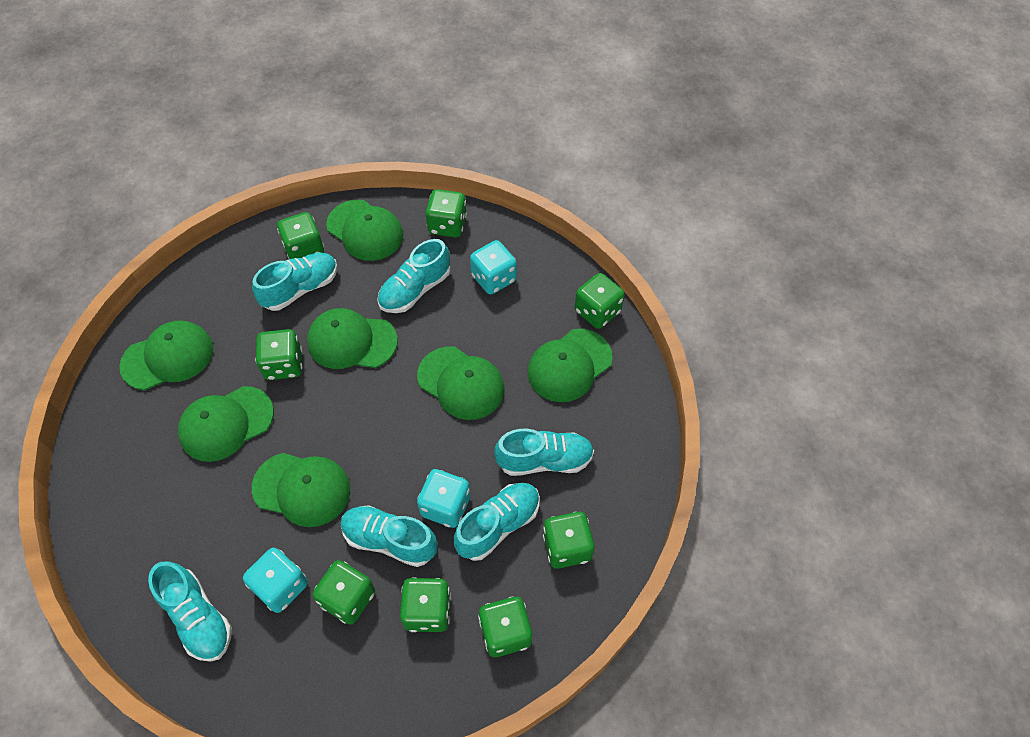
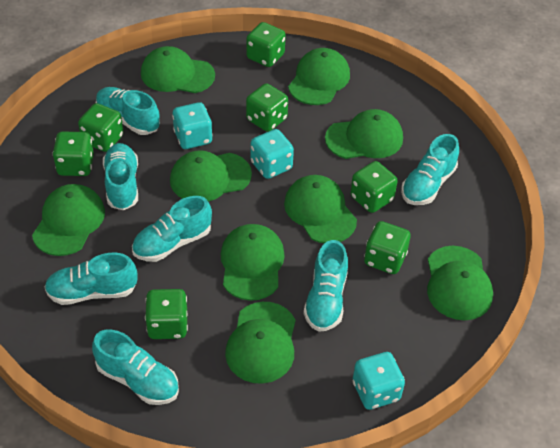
green cap: 7 -> 9
green dice: 8 -> 7
turquoise shoe: 6 -> 7

